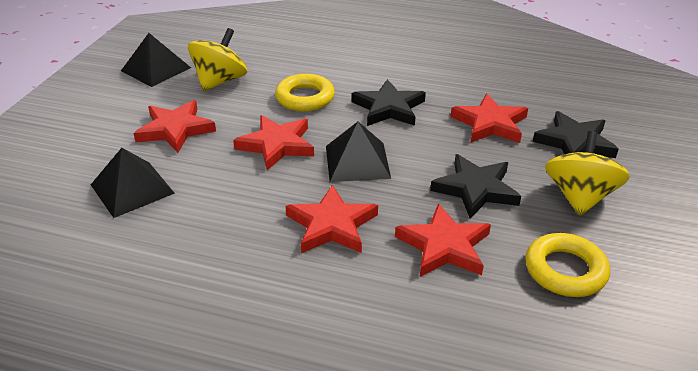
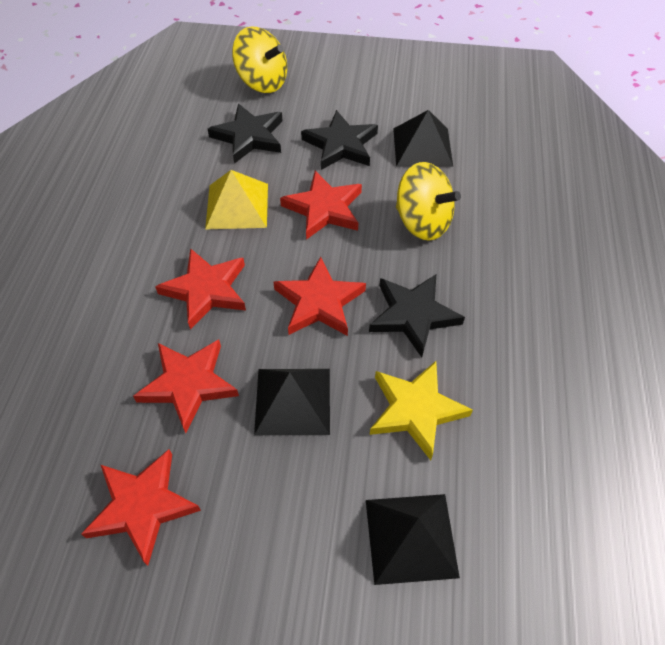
yellow pyramid: 0 -> 1
yellow ring: 2 -> 0
yellow star: 0 -> 1

